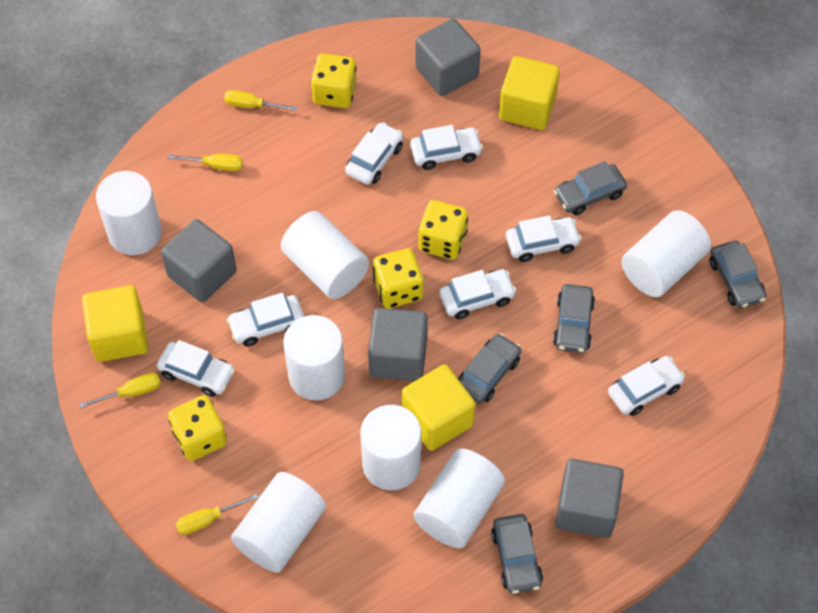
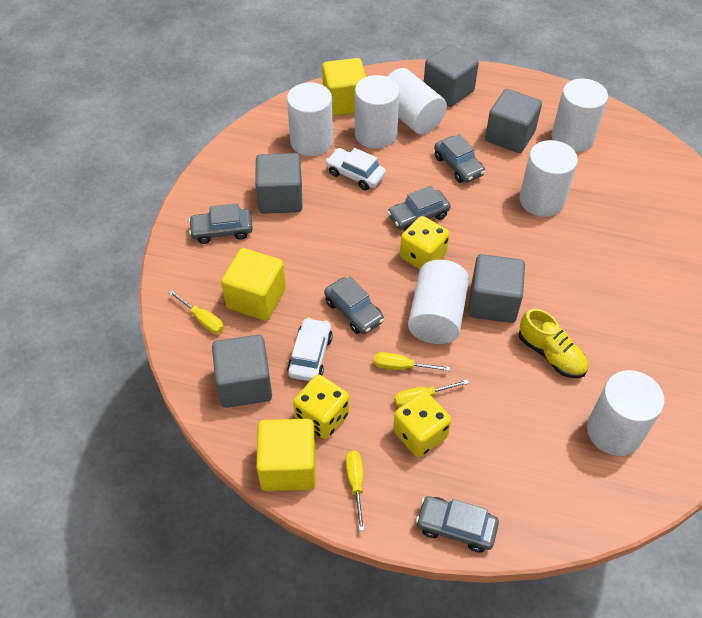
grey cube: 4 -> 5
white car: 7 -> 2
yellow dice: 4 -> 3
yellow shoe: 0 -> 1

